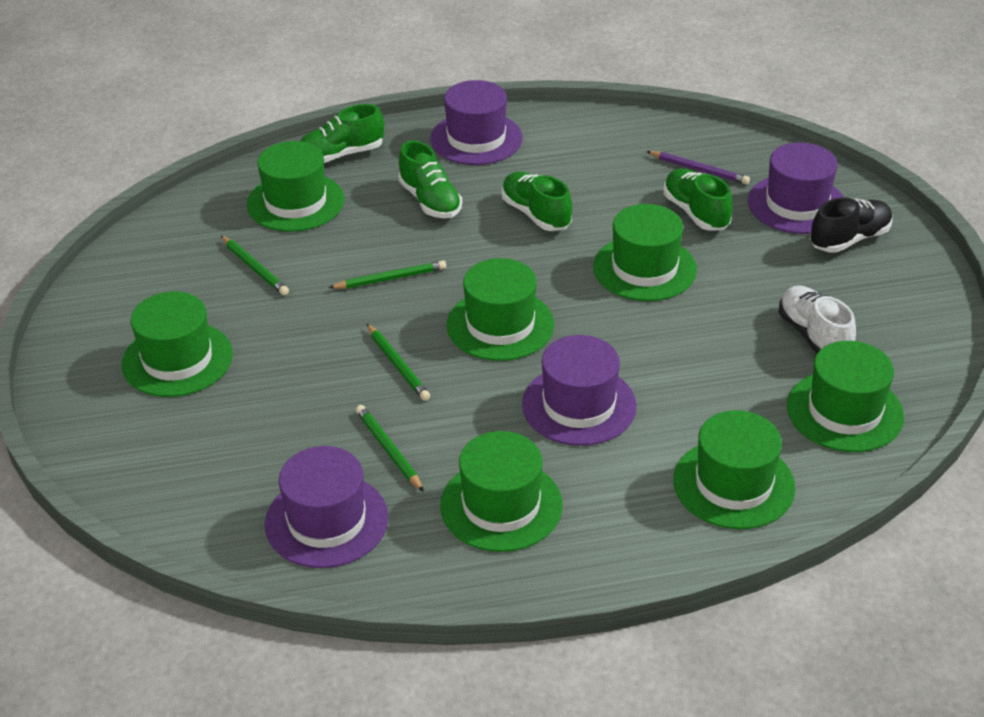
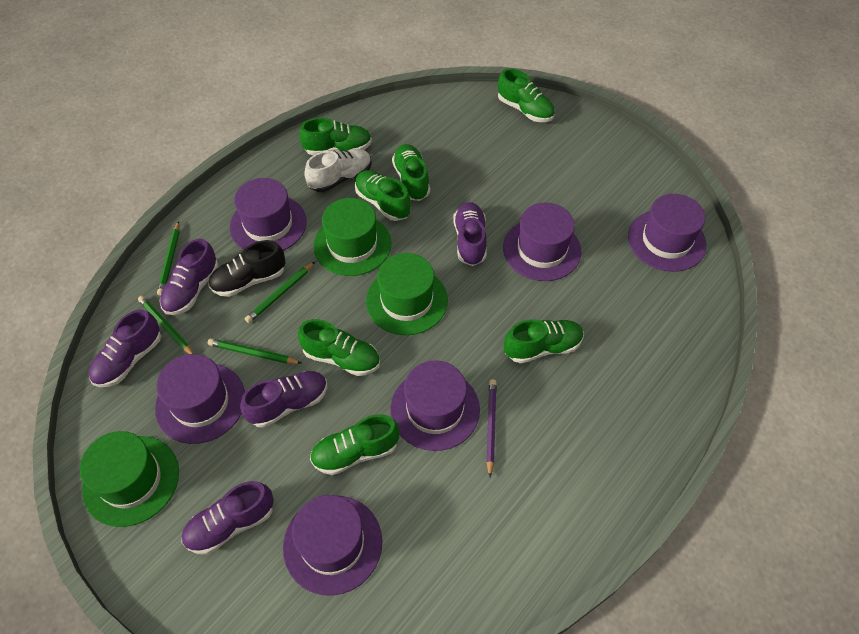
green hat: 7 -> 3
green shoe: 4 -> 7
purple hat: 4 -> 6
purple shoe: 0 -> 5

